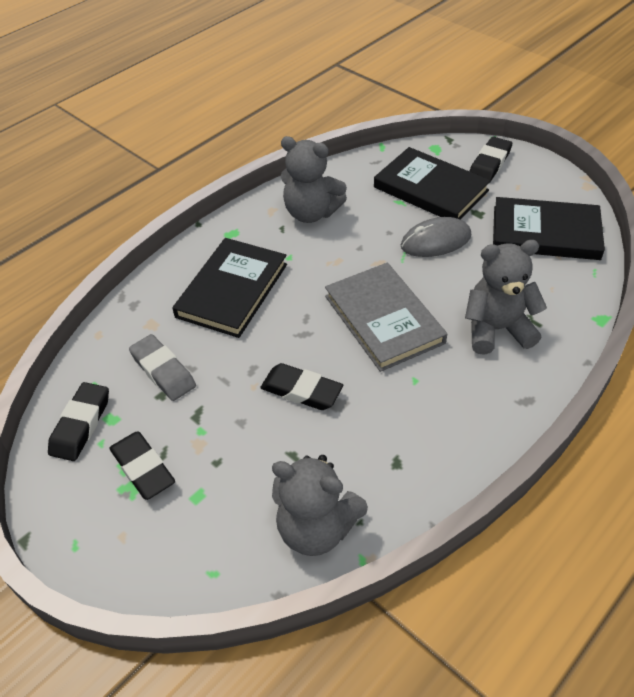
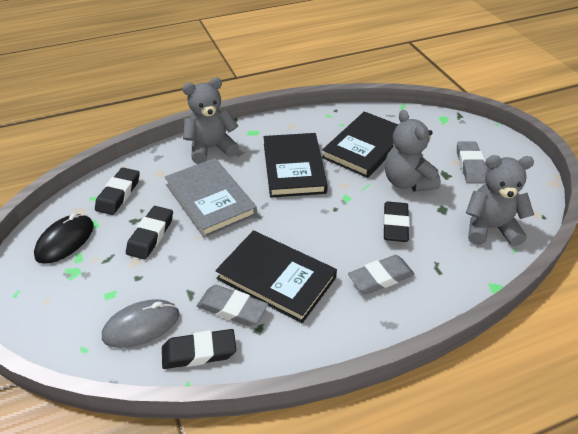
black mouse: 0 -> 1
grey eraser: 1 -> 3

